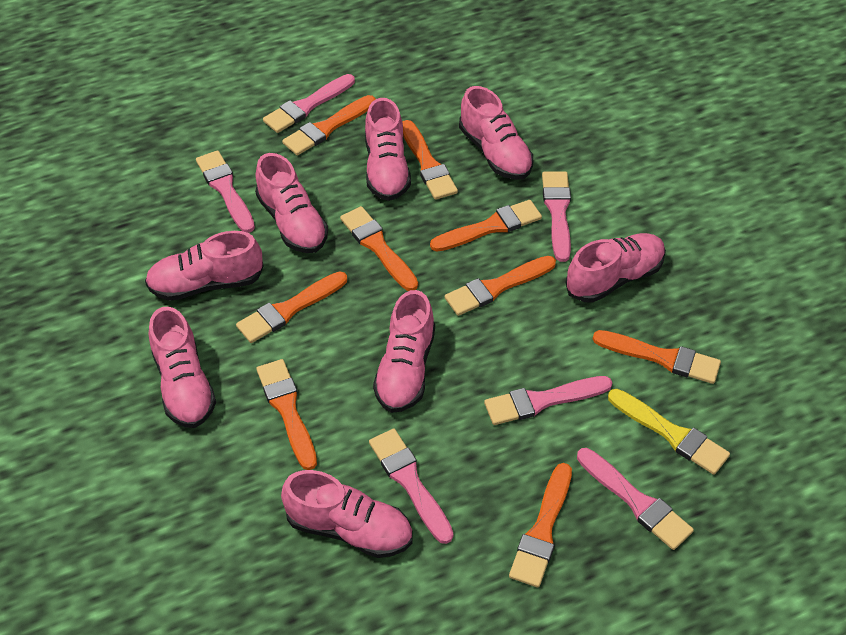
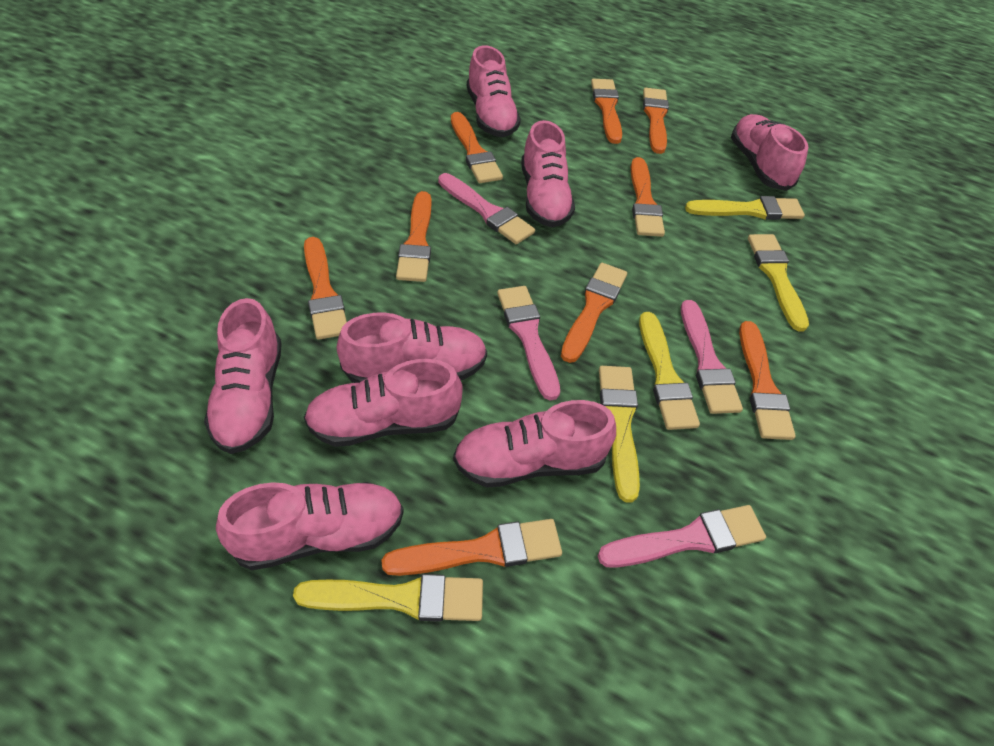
pink brush: 6 -> 4
yellow brush: 1 -> 5

